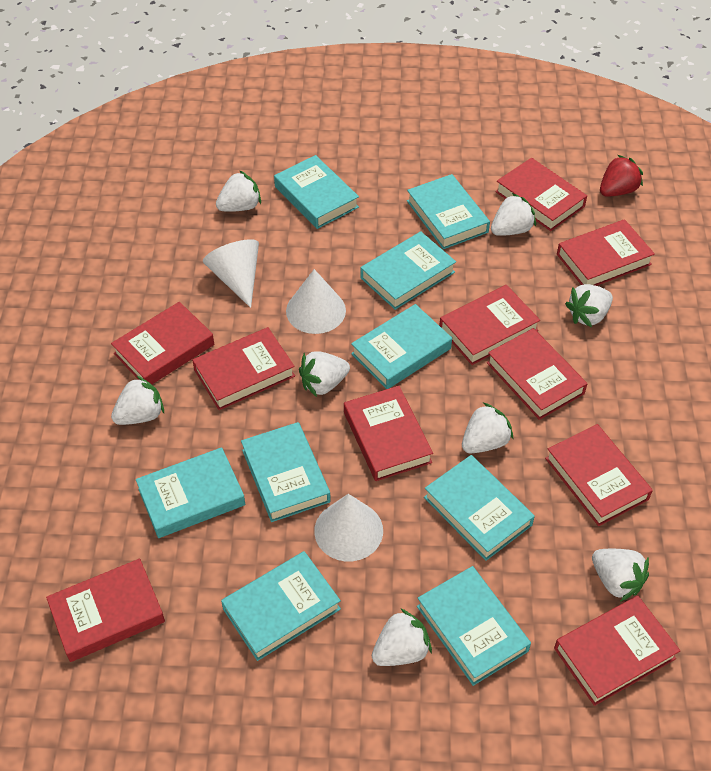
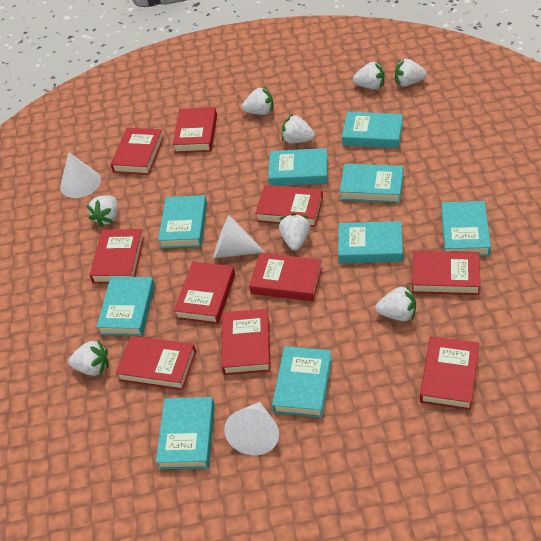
red strawberry: 1 -> 0

